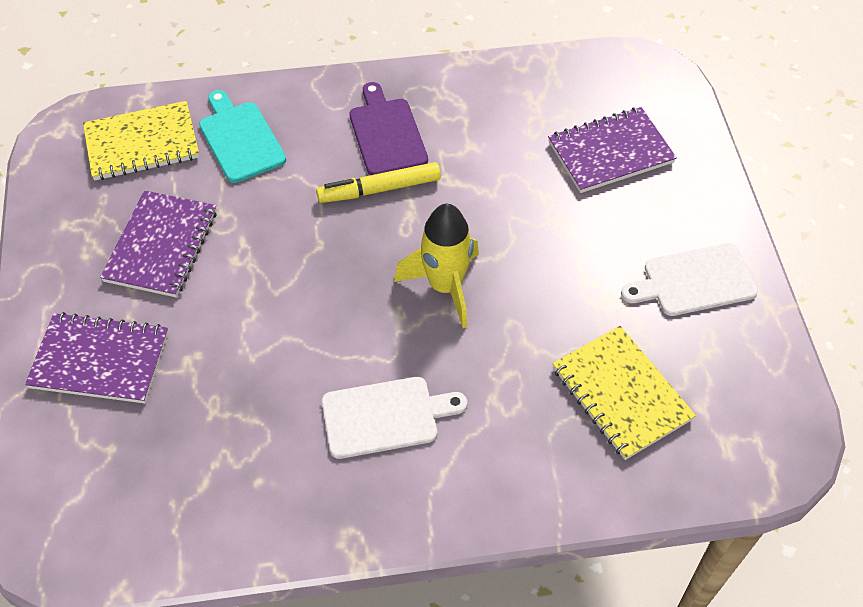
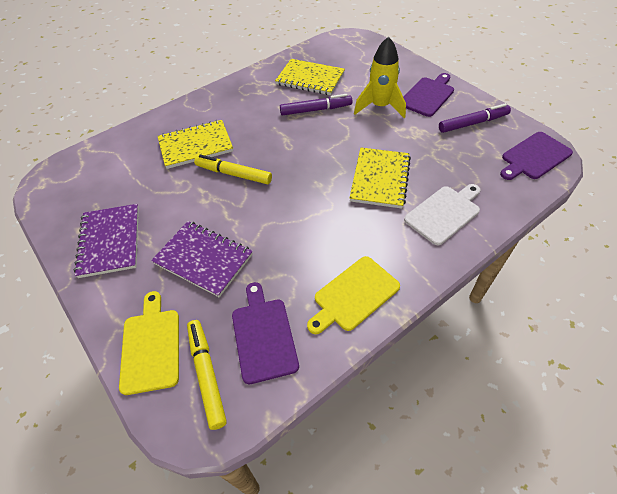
purple cutting board: 1 -> 3
purple marker: 0 -> 2
purple notebook: 3 -> 2
turquoise cutting board: 1 -> 0
white cutting board: 2 -> 1
yellow cutting board: 0 -> 2
yellow marker: 1 -> 2
yellow notebook: 2 -> 3

